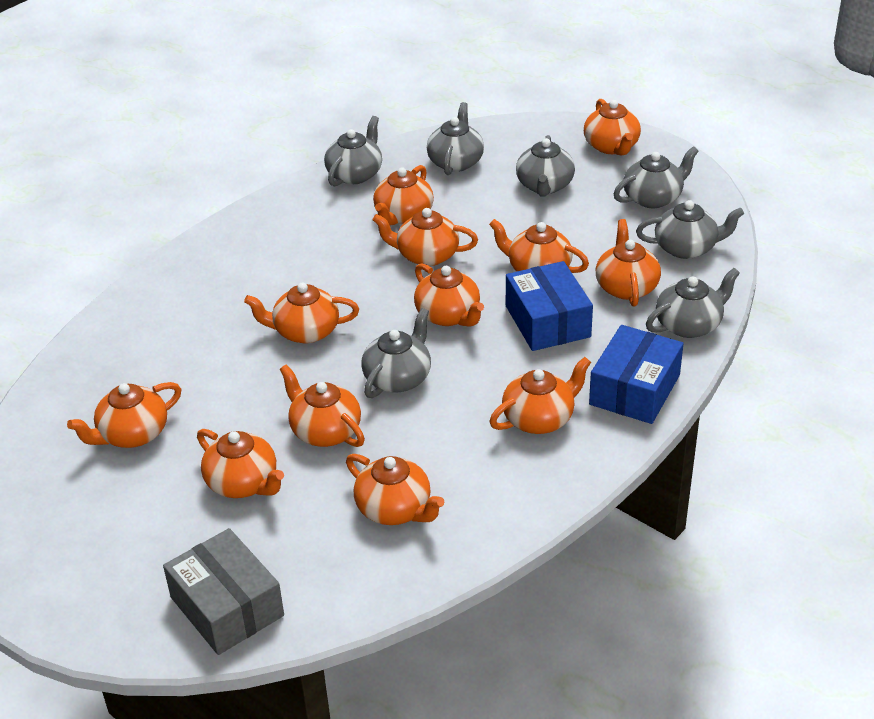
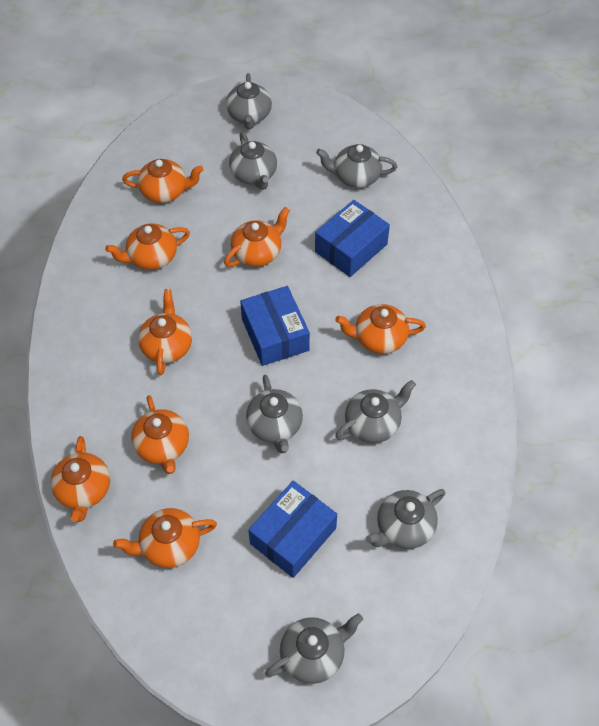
blue box: 2 -> 3
grey box: 1 -> 0
orange teapot: 12 -> 8

